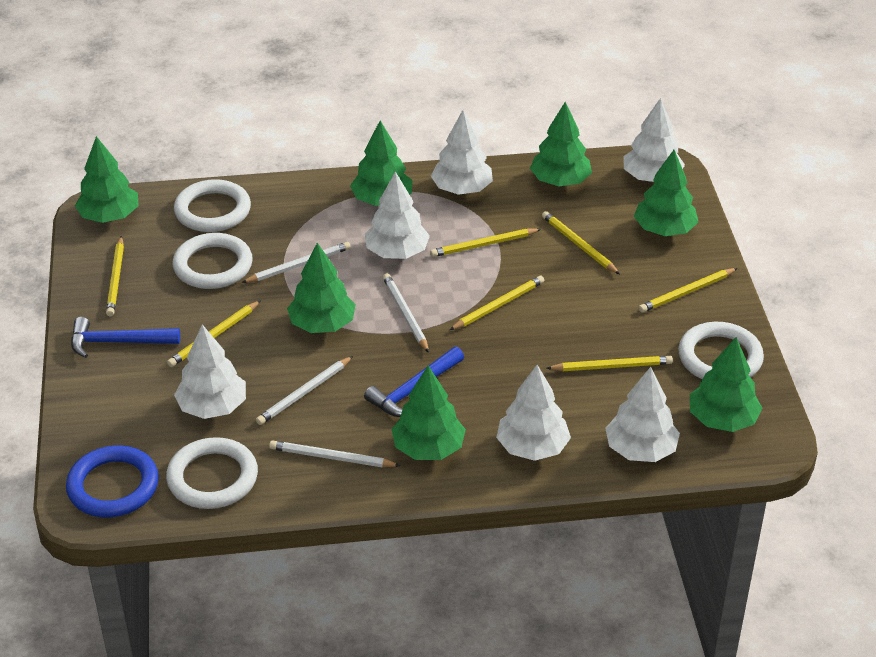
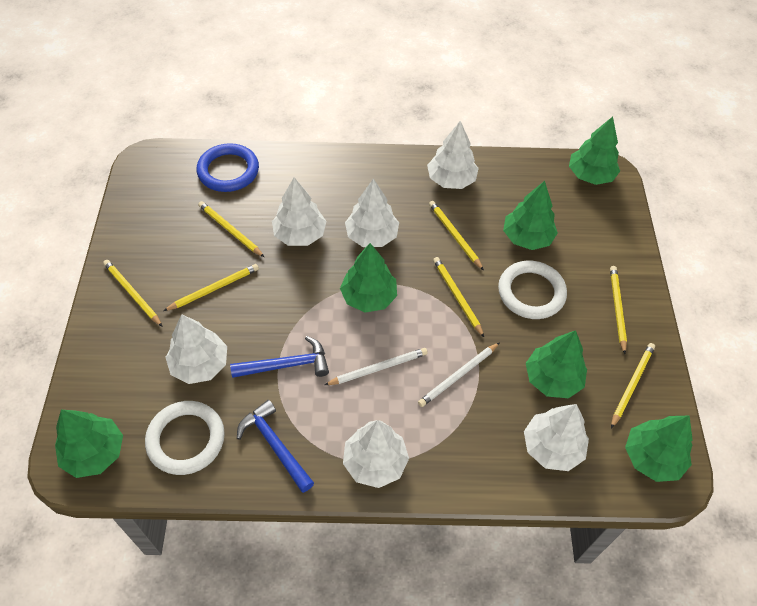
green tree: 7 -> 6
white pencil: 4 -> 2
white ring: 4 -> 2

